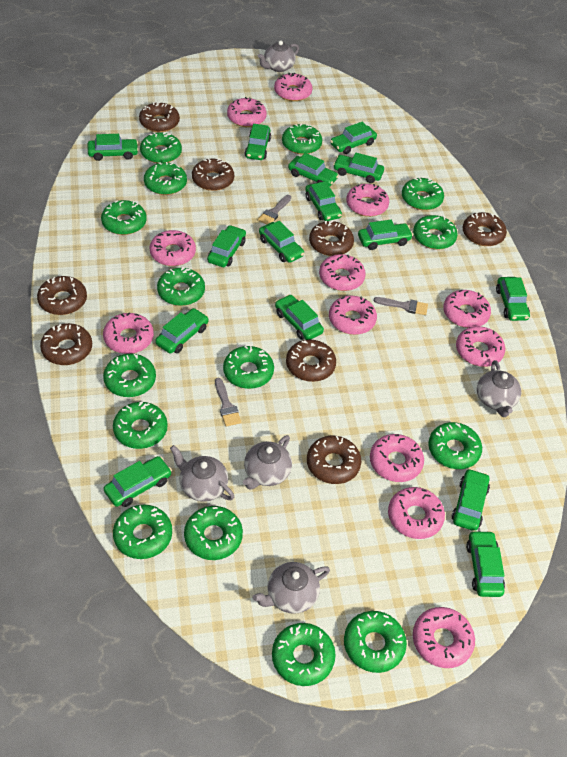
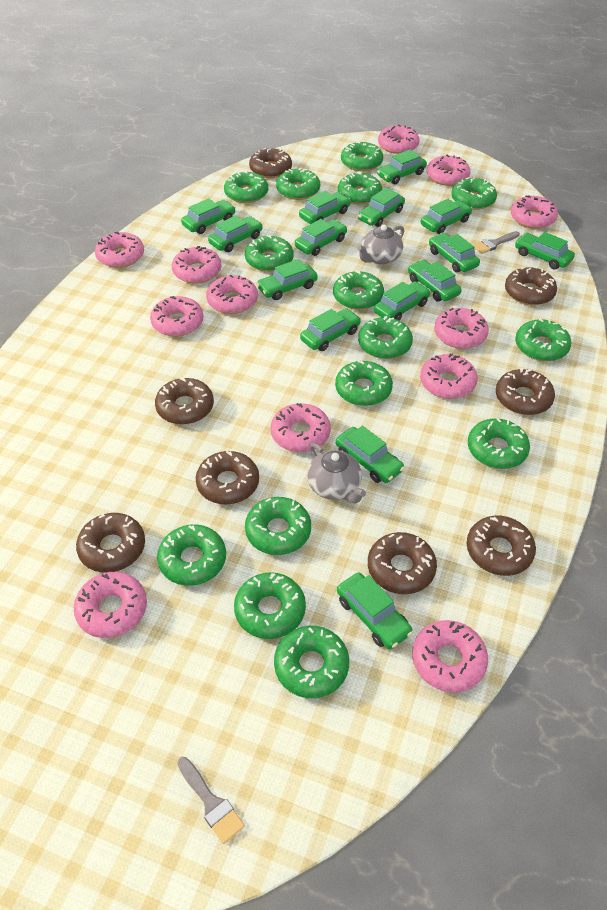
grey brush: 3 -> 2
grey teapot: 5 -> 2

